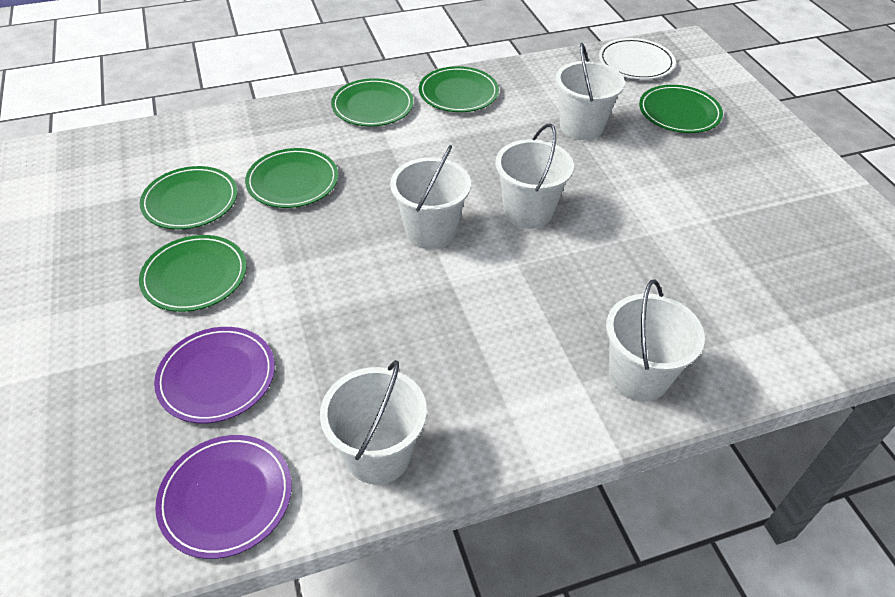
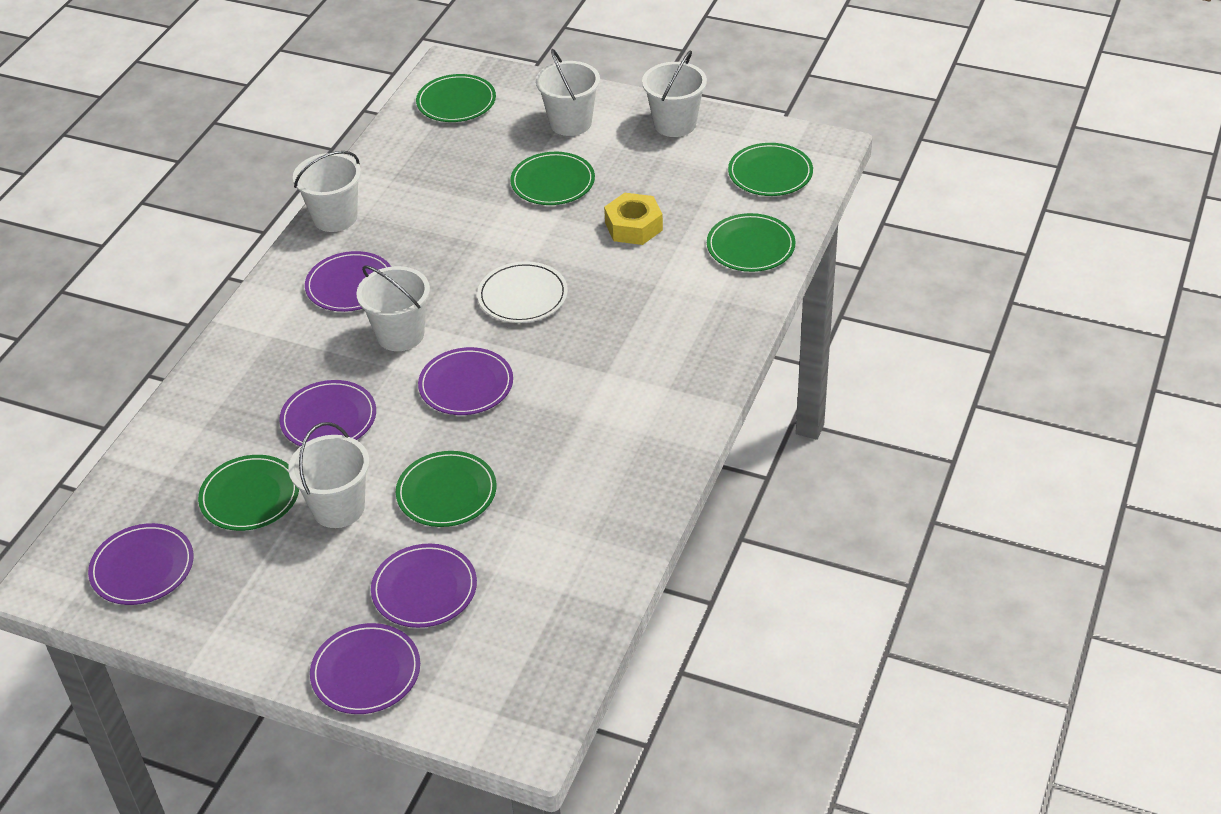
purple plate: 2 -> 6
yellow nut: 0 -> 1

